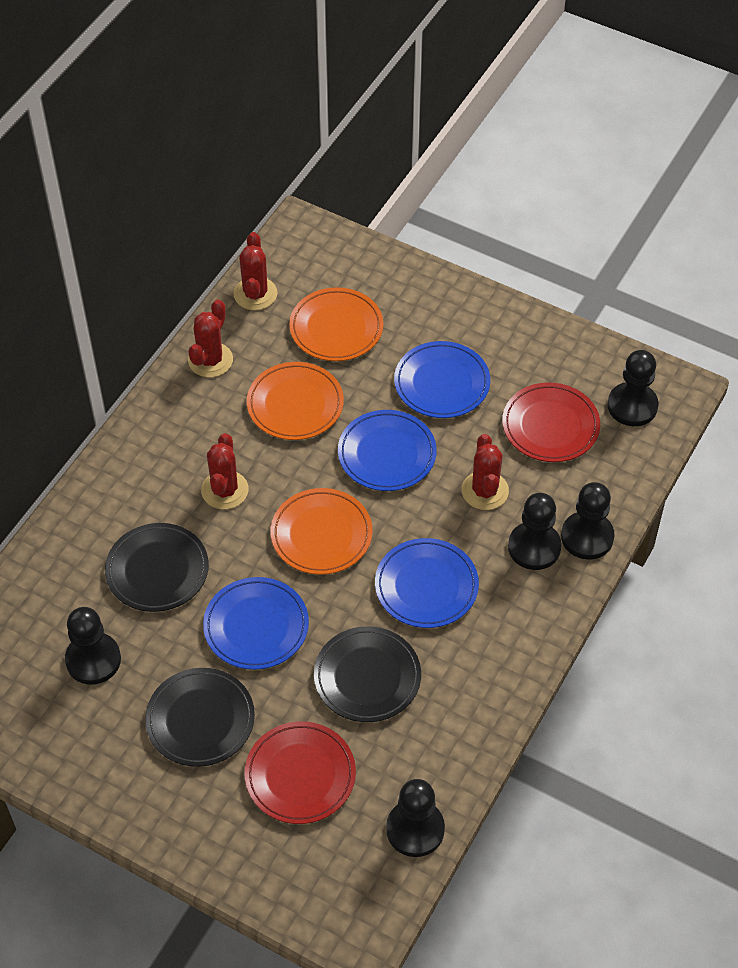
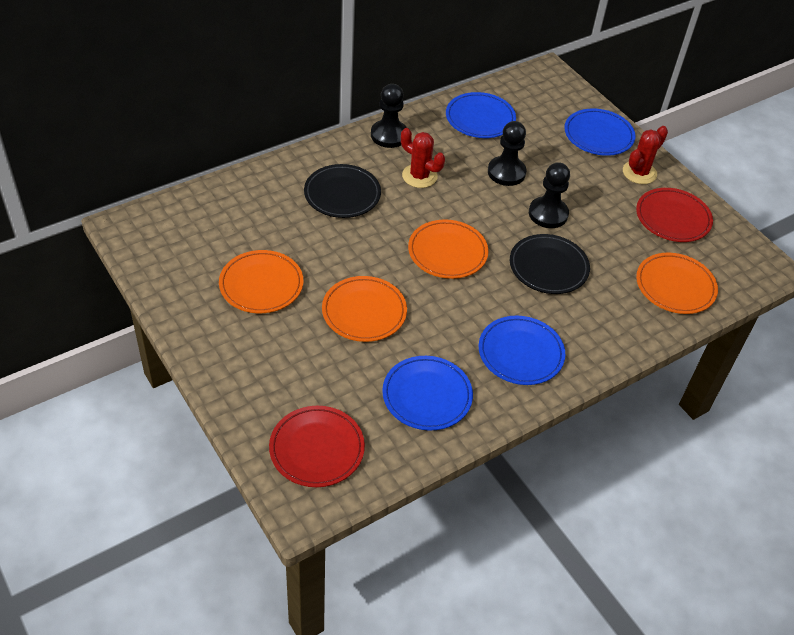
black pawn: 5 -> 3
black plate: 3 -> 2
orange plate: 3 -> 4
red cactus: 4 -> 2

